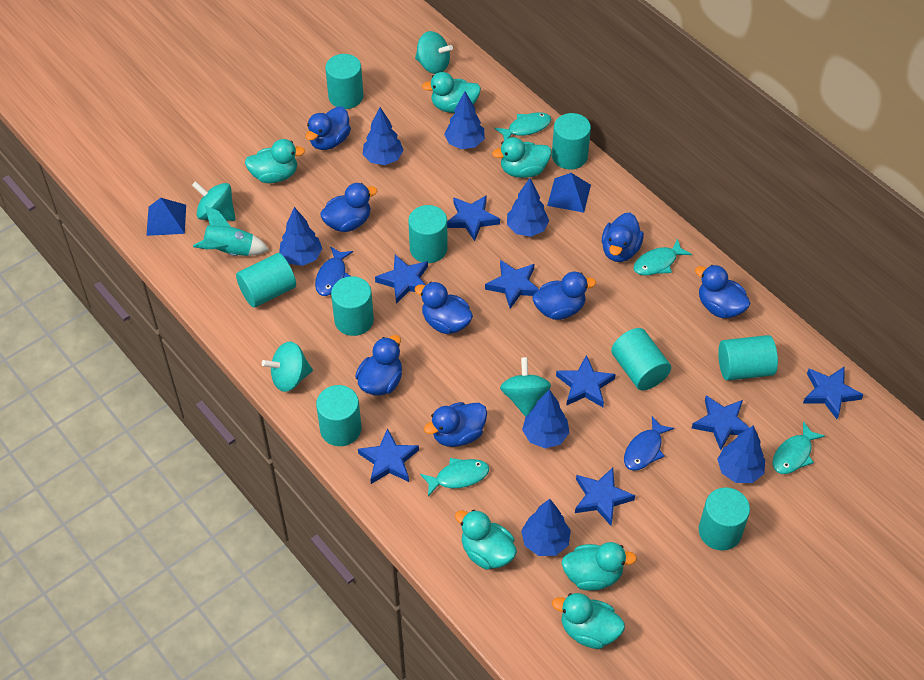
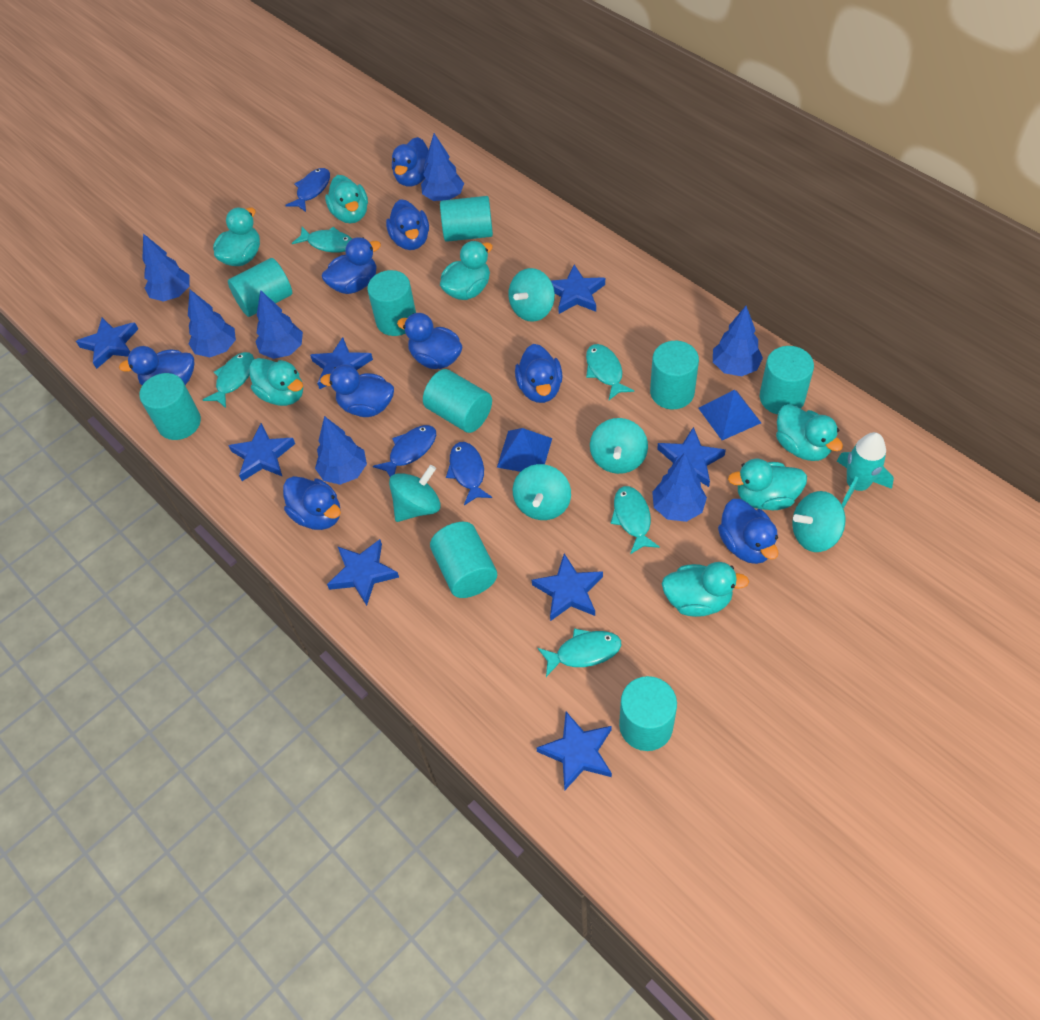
blue duck: 8 -> 9
blue fish: 2 -> 3
turquoise duck: 6 -> 7
turquoise fish: 4 -> 5
turquoise spinning top: 4 -> 5

